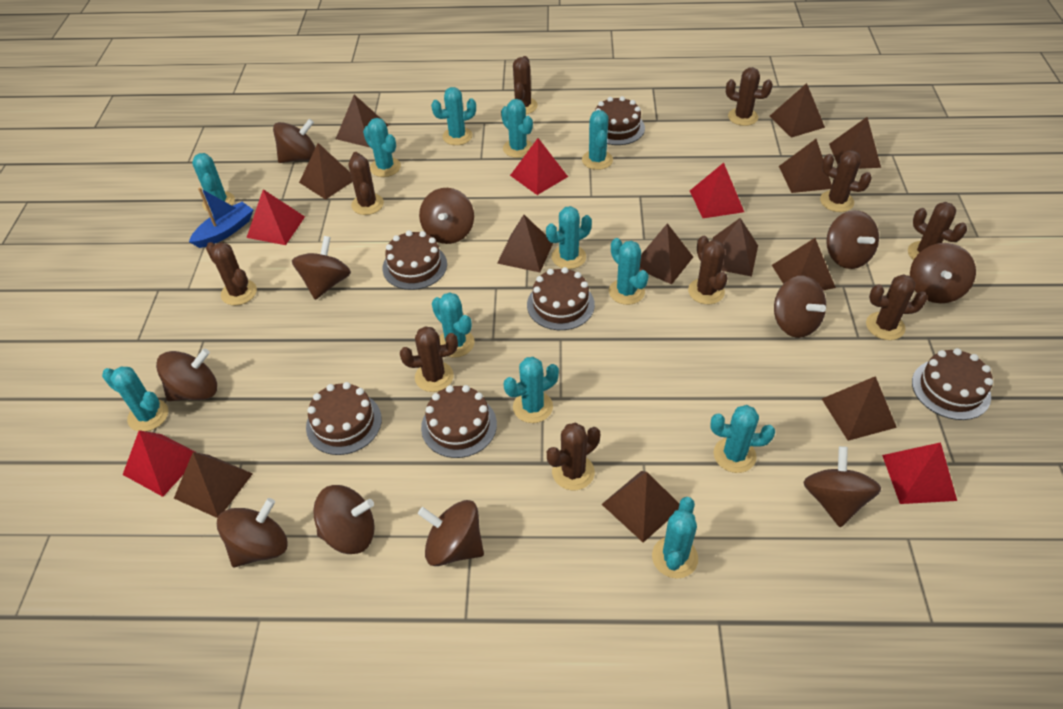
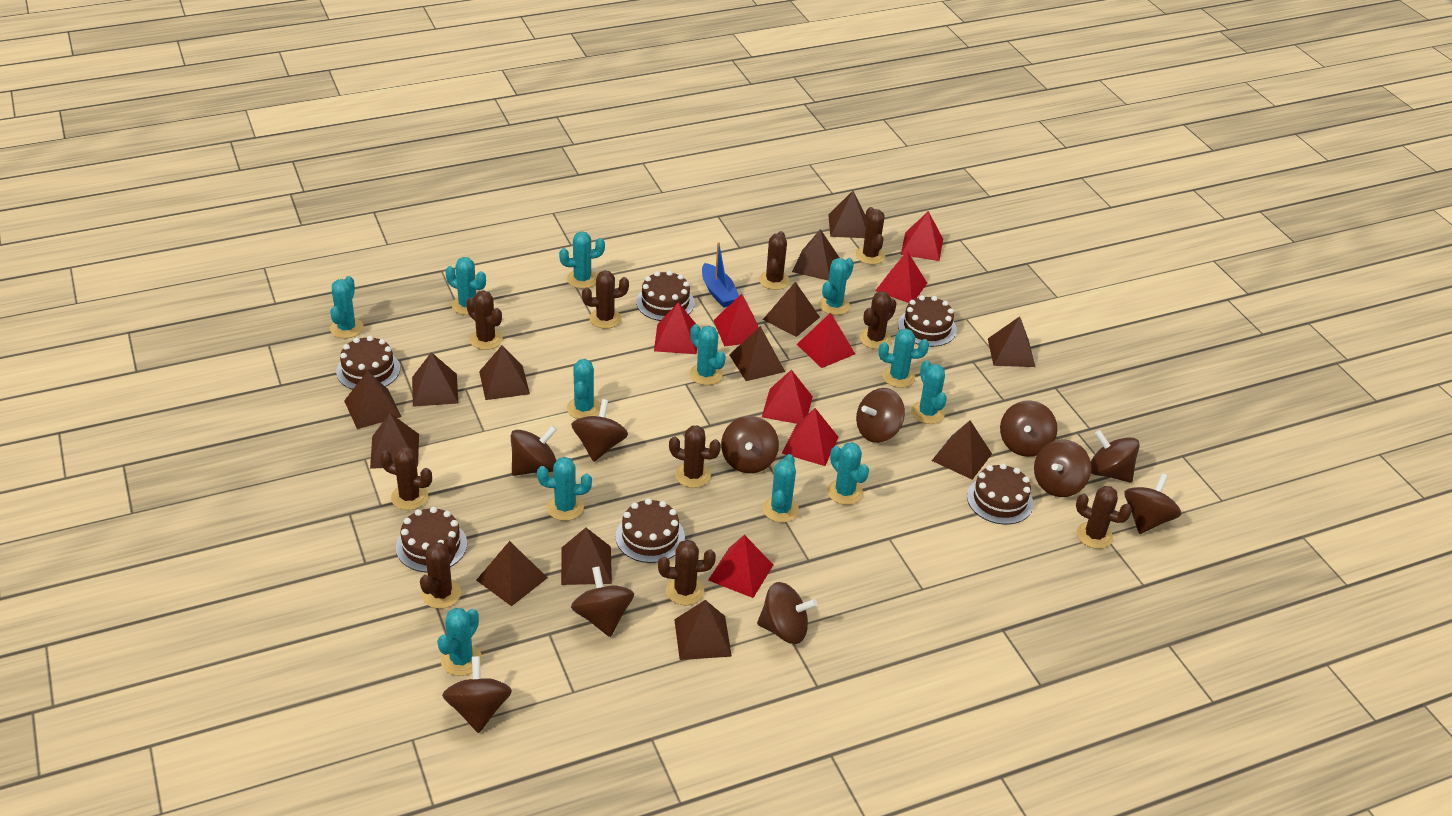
brown pyramid: 12 -> 13
red pyramid: 5 -> 8

